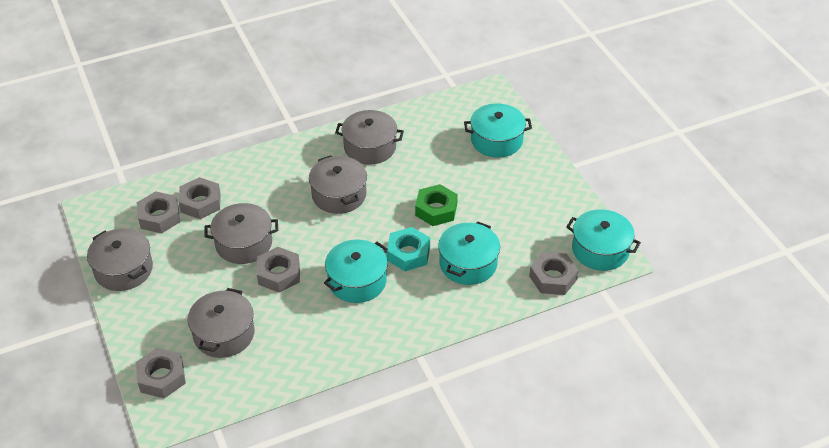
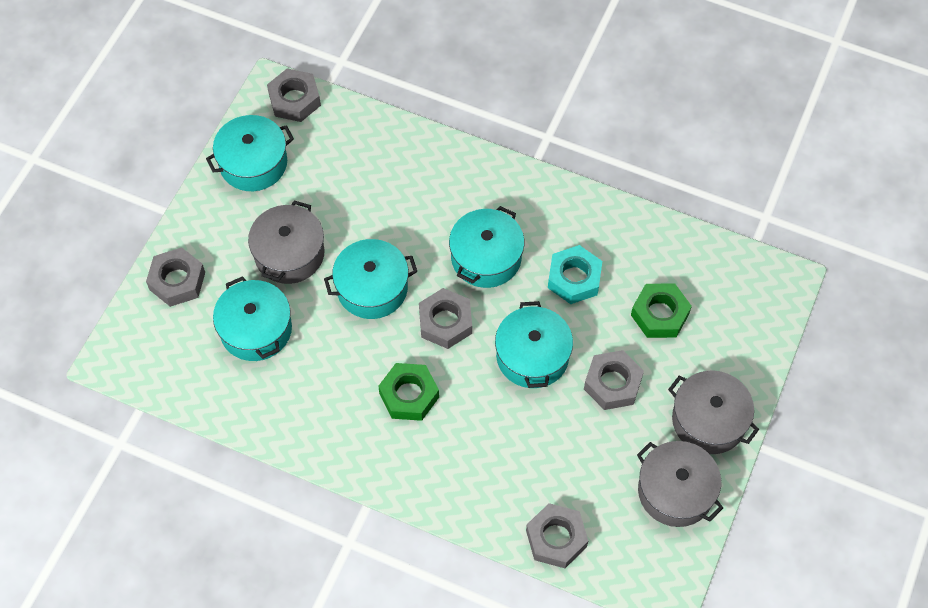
green nut: 1 -> 2
grey pot: 5 -> 3
turquoise pot: 4 -> 5

